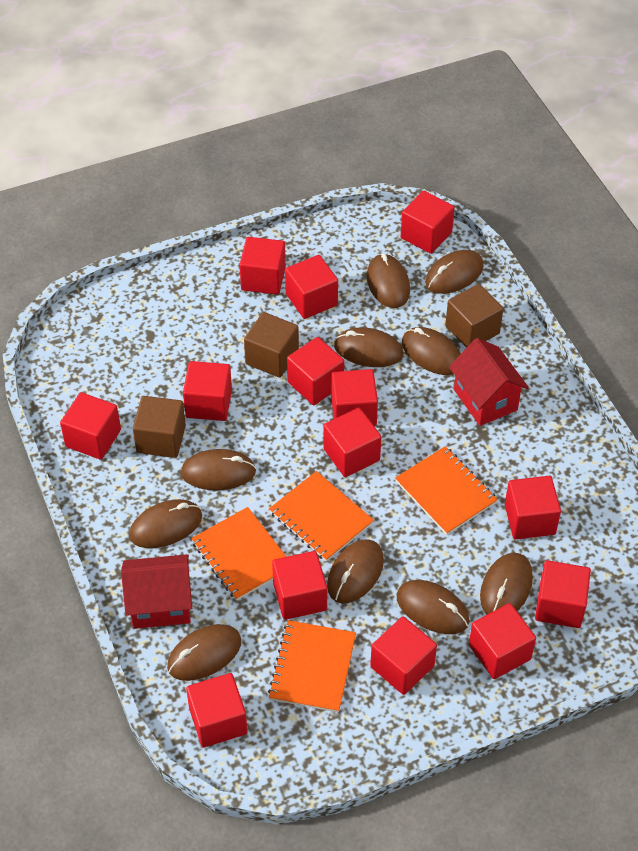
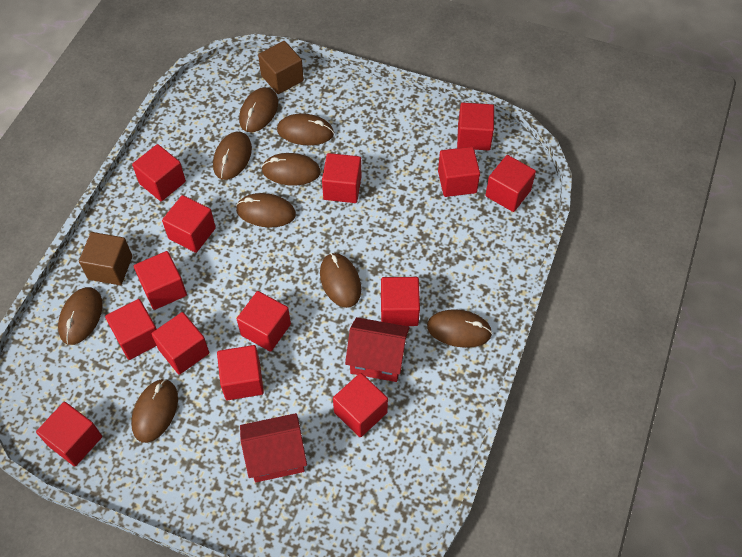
brown cube: 3 -> 2
brown mouse: 10 -> 9
orange notebook: 4 -> 0

